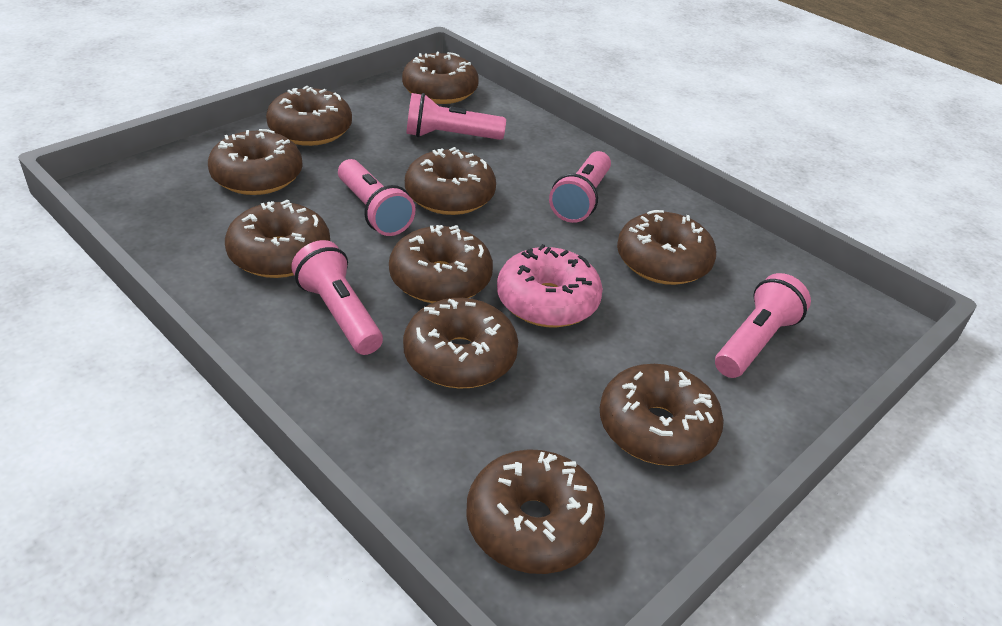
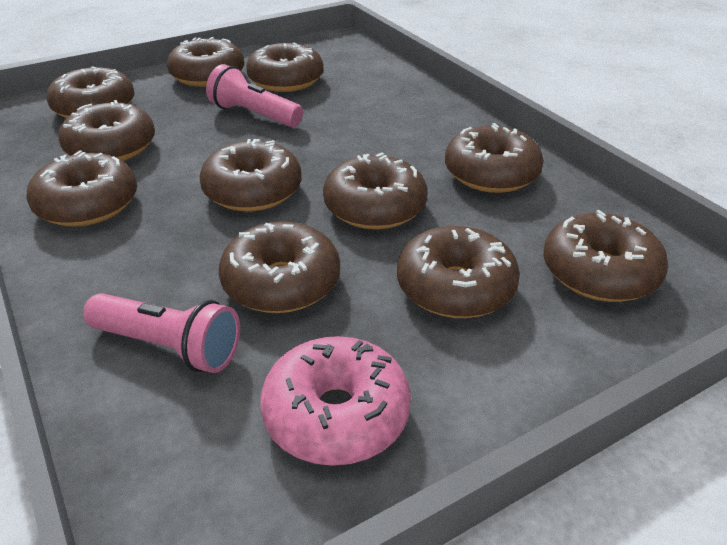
brown donut: 10 -> 11
pink flashlight: 5 -> 2

